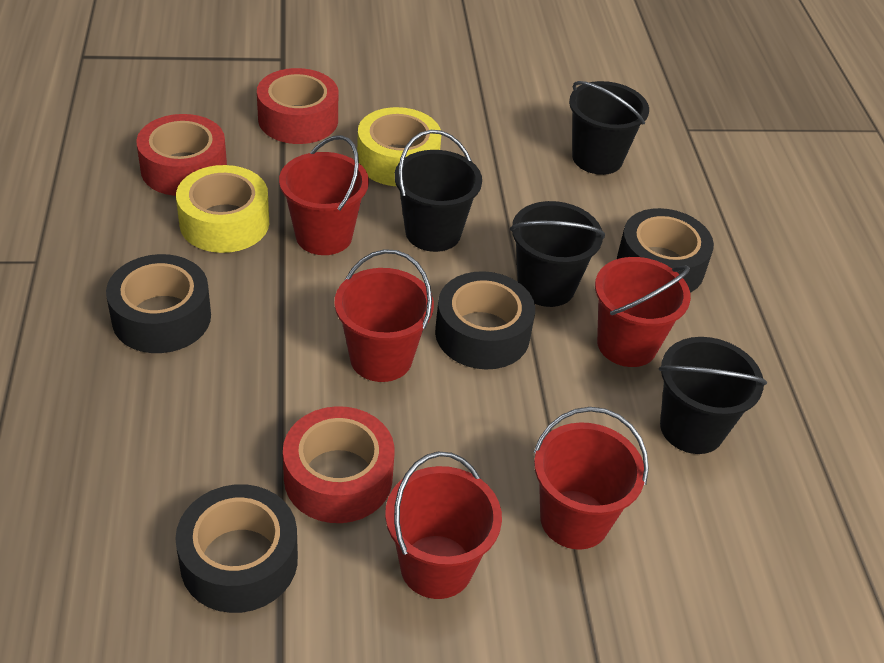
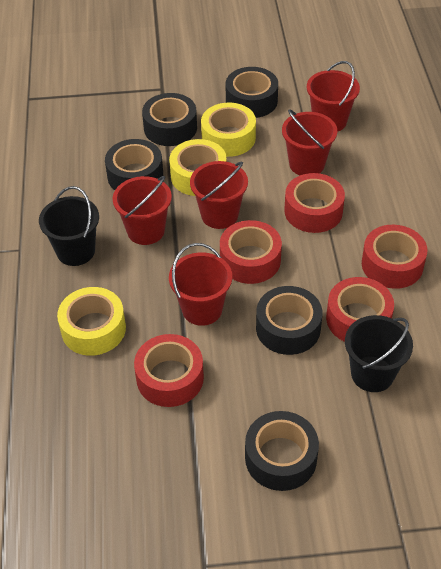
black bucket: 4 -> 2
black tape: 4 -> 5
red tape: 3 -> 5
yellow tape: 2 -> 3

